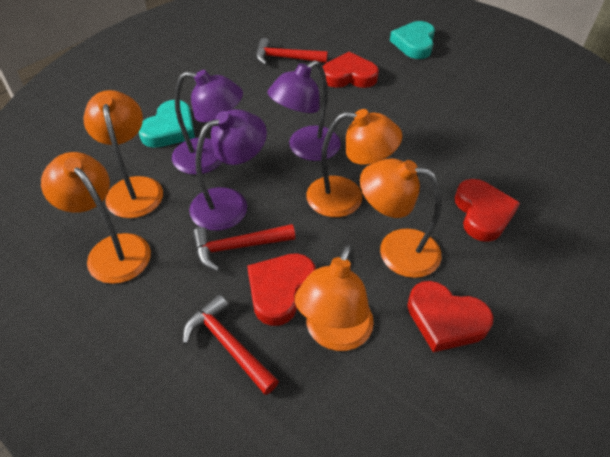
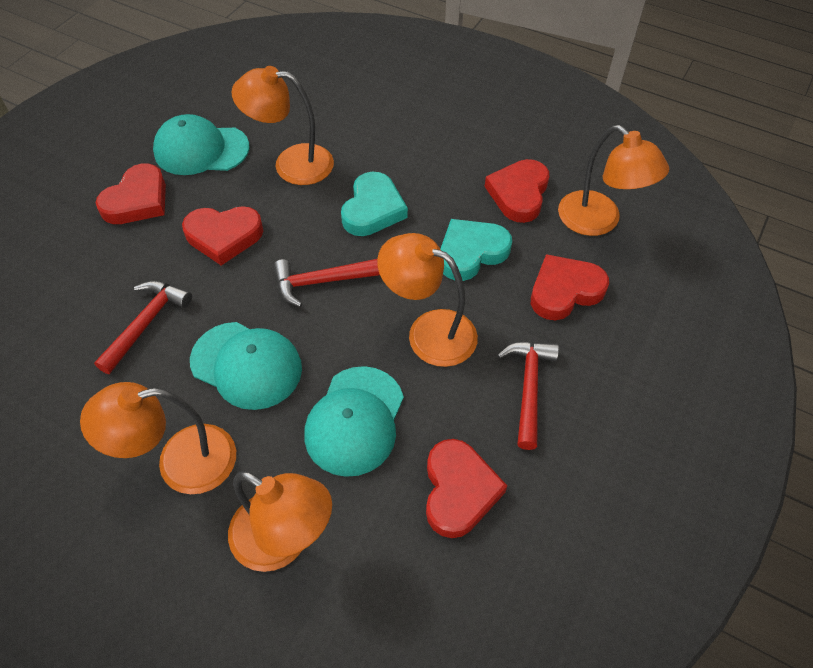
purple lamp: 3 -> 0
red heart: 4 -> 5
turquoise cap: 0 -> 3

